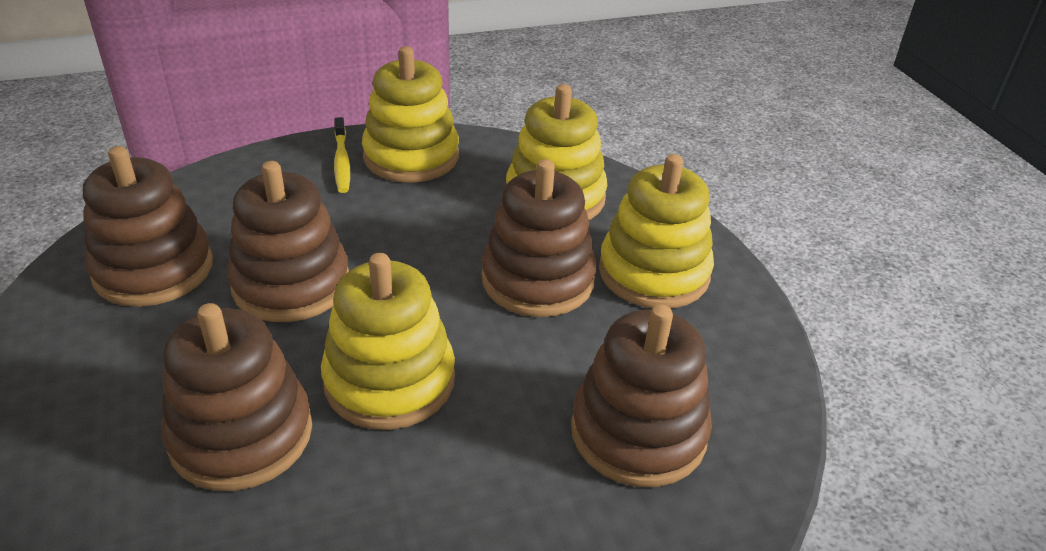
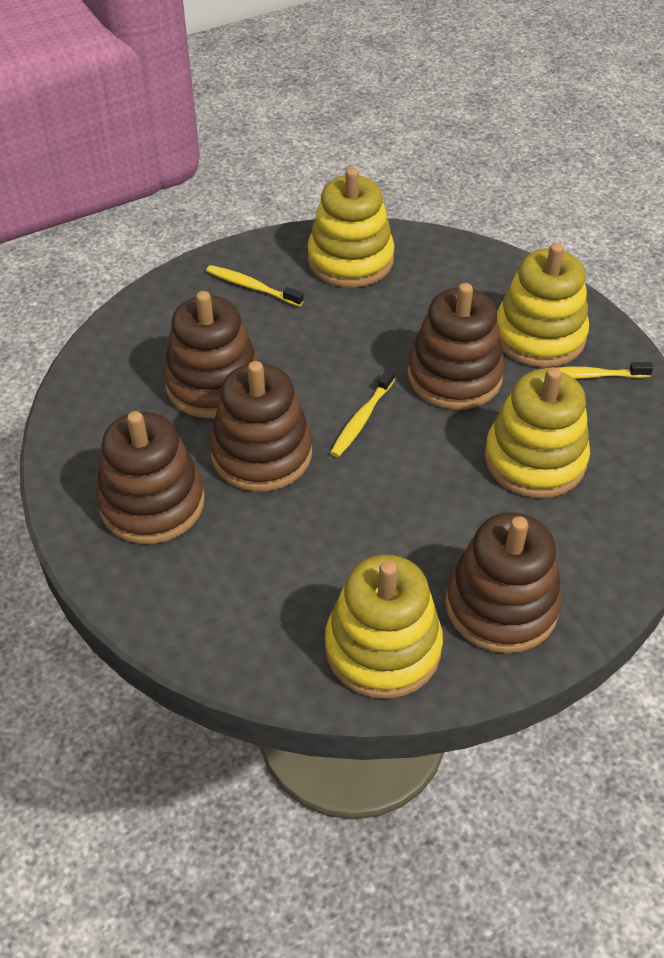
yellow toothbrush: 1 -> 3

